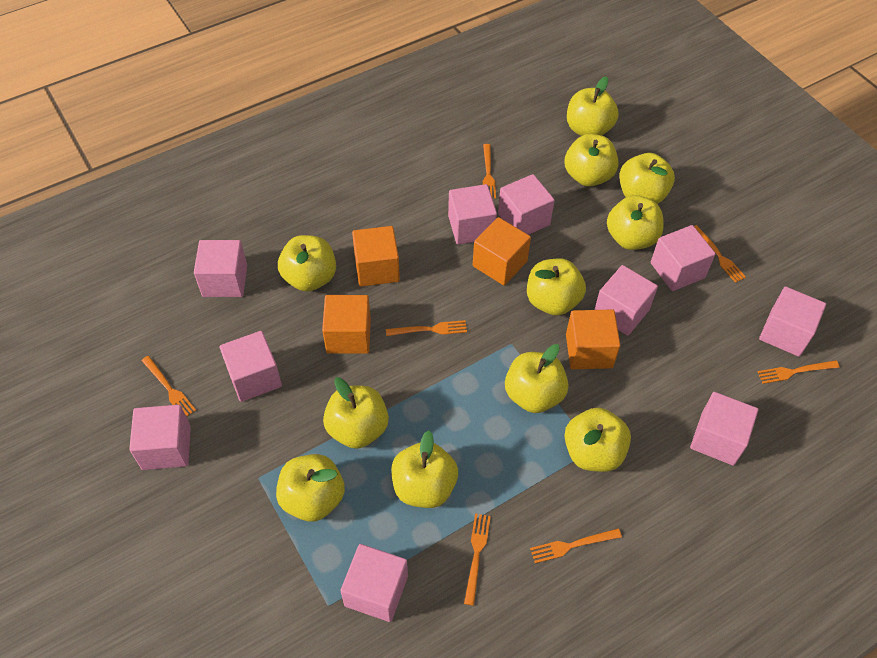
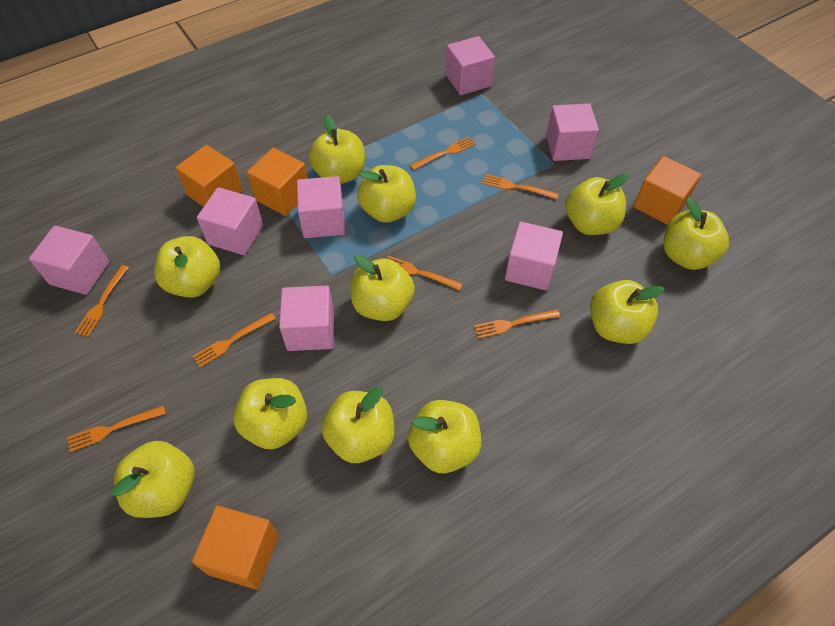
pink cube: 10 -> 7

